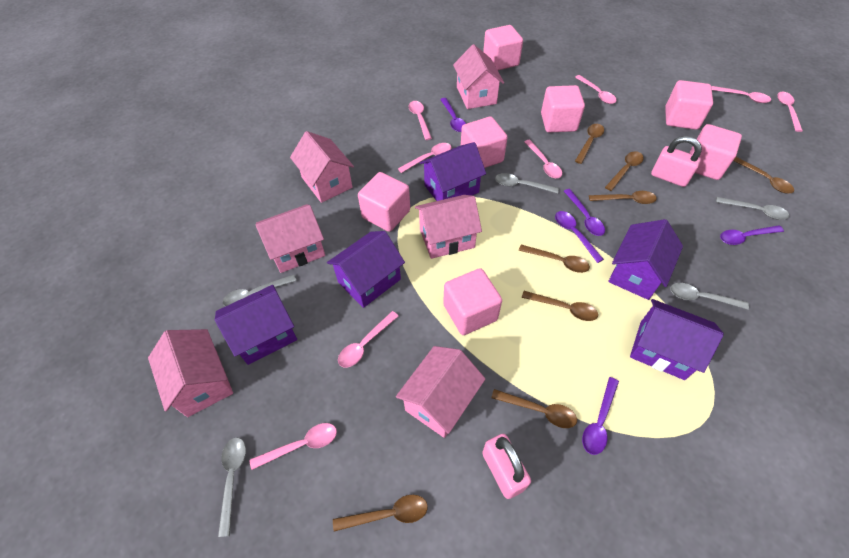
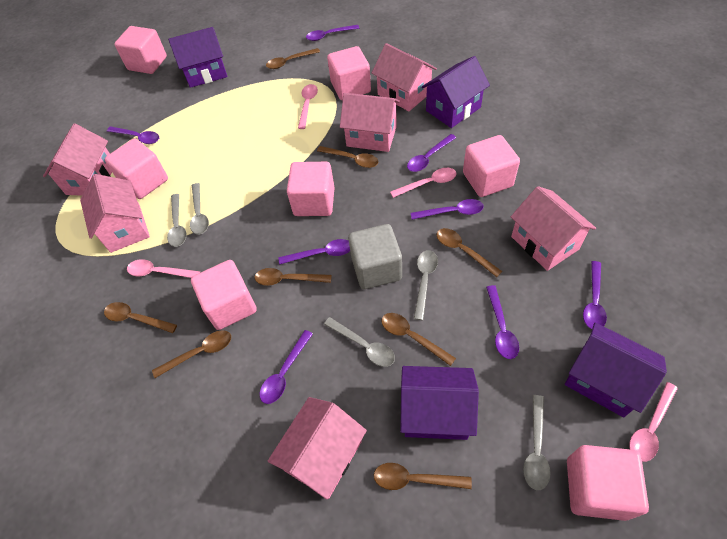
grey cube: 0 -> 1
pink padlock: 2 -> 0
pink spoon: 8 -> 4
purple house: 5 -> 4
purple spoon: 5 -> 8

